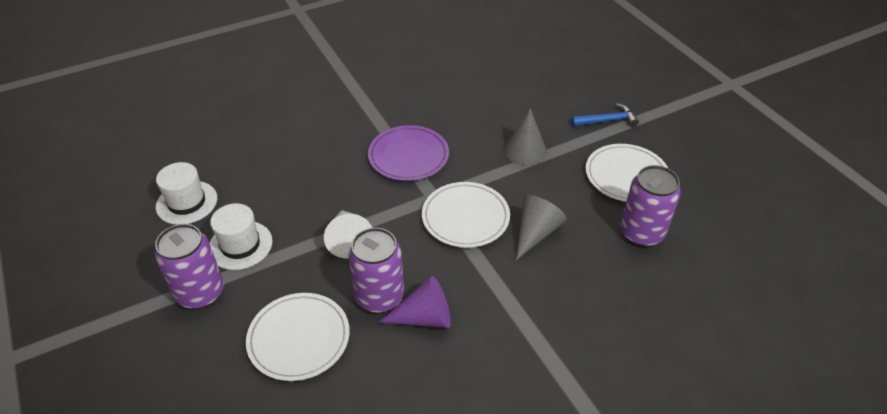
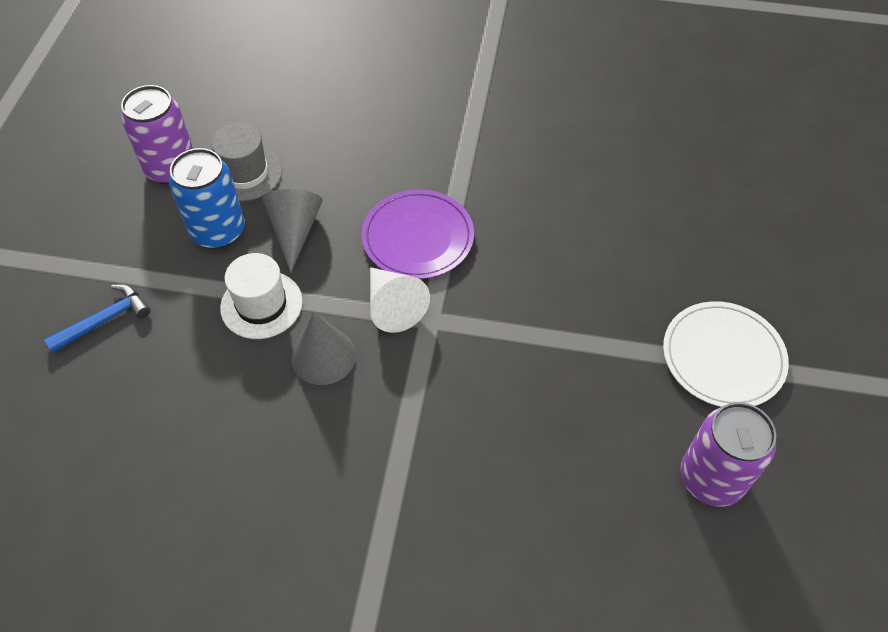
blue can: 0 -> 1
grey hat: 0 -> 1
purple can: 3 -> 2
purple cone: 1 -> 0
white hat: 2 -> 1
white plate: 3 -> 1

